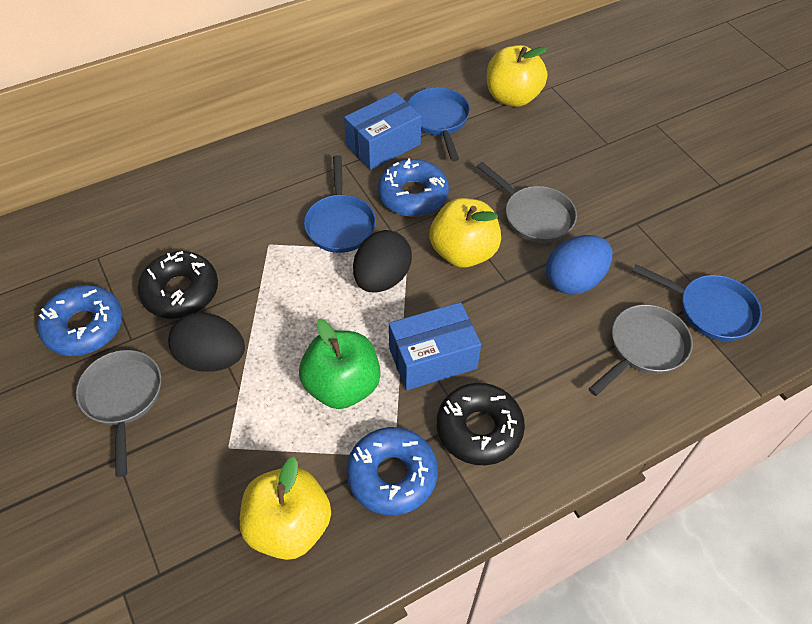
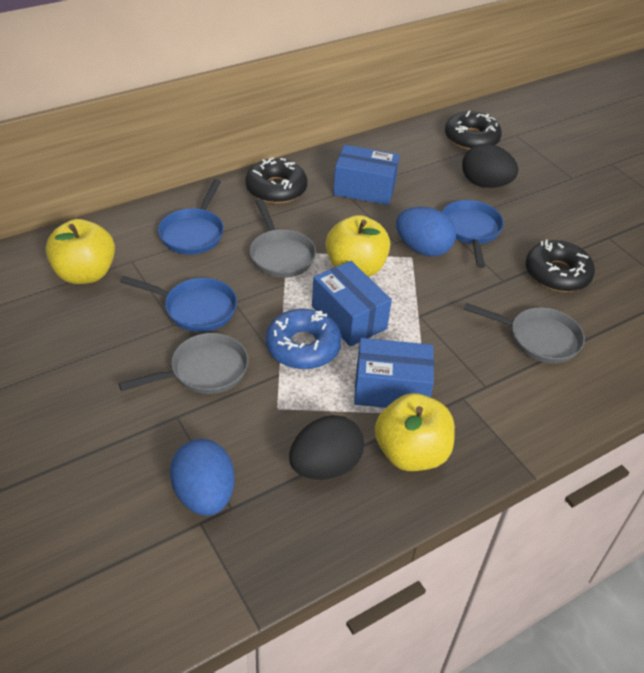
black donut: 2 -> 3
blue box: 2 -> 3
blue donut: 3 -> 1
blue egg: 1 -> 2
green apple: 1 -> 0

